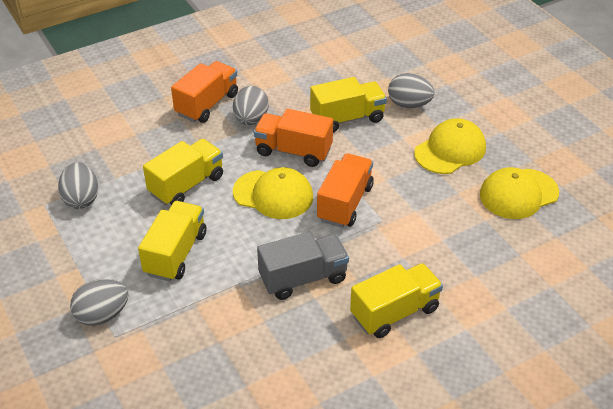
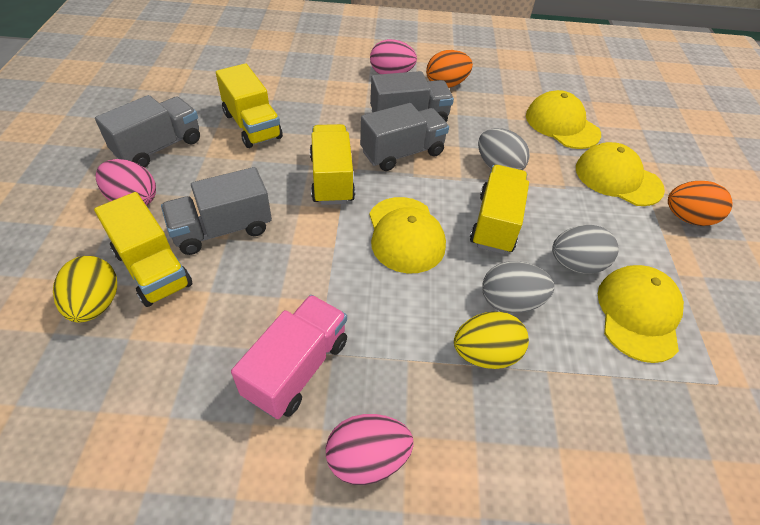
grey egg: 4 -> 3
grey truck: 1 -> 4
orange egg: 0 -> 2
orange truck: 3 -> 0
pink egg: 0 -> 3
pink truck: 0 -> 1
yellow cap: 3 -> 4
yellow egg: 0 -> 2

